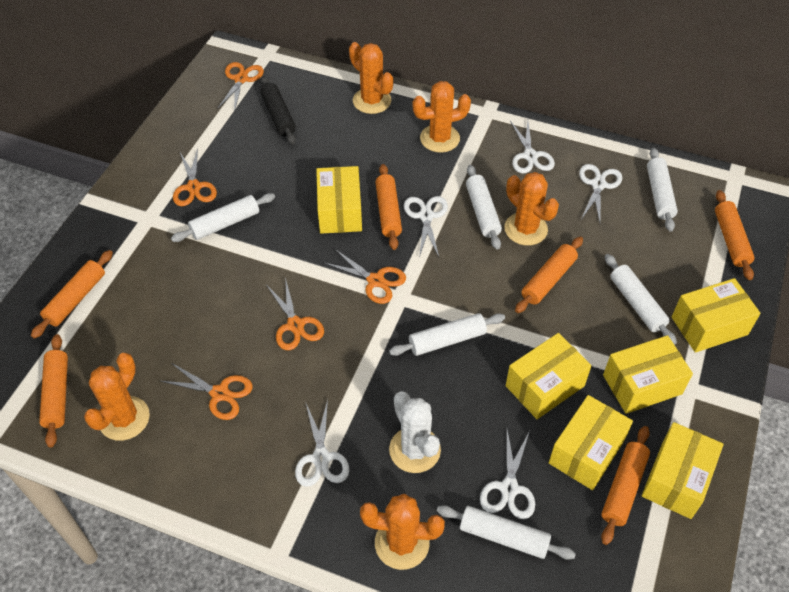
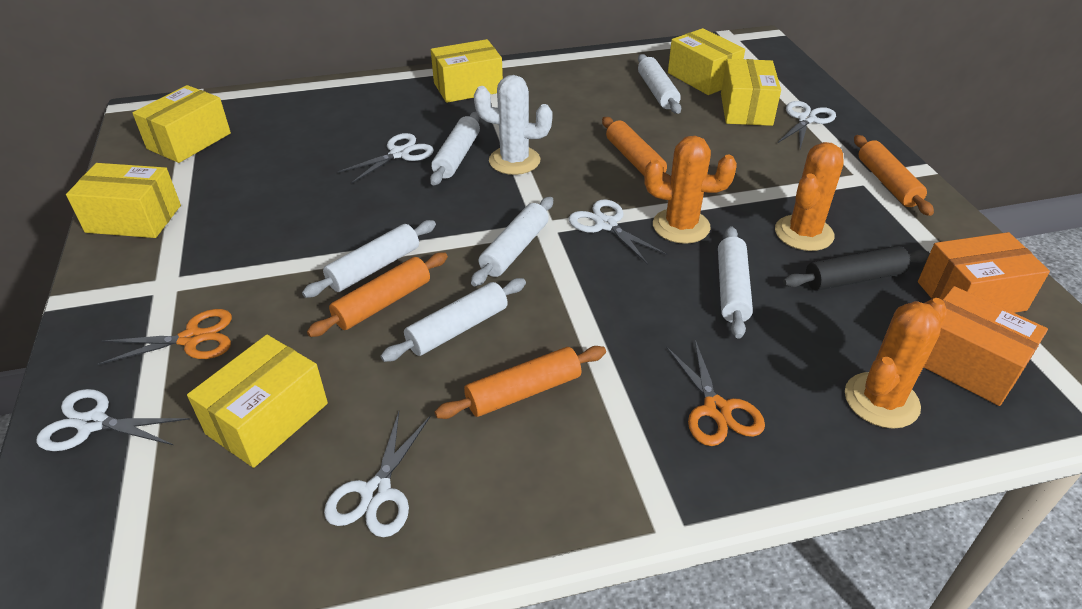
orange box: 0 -> 2
orange cactus: 5 -> 3
orange rolling pin: 6 -> 4
orange scissors: 5 -> 2

